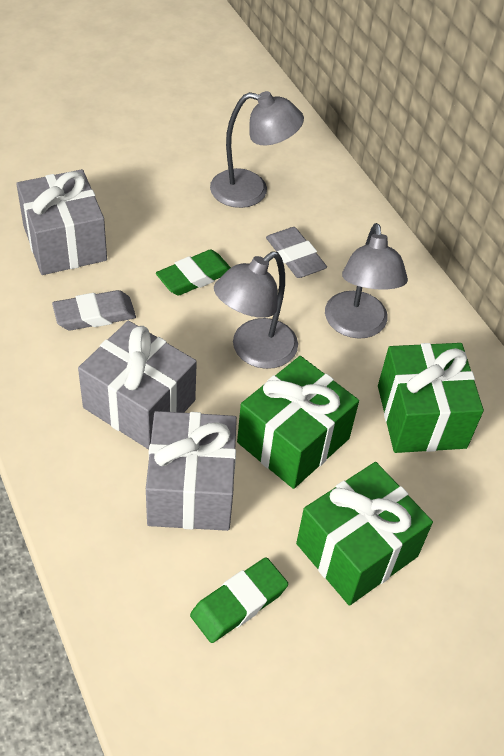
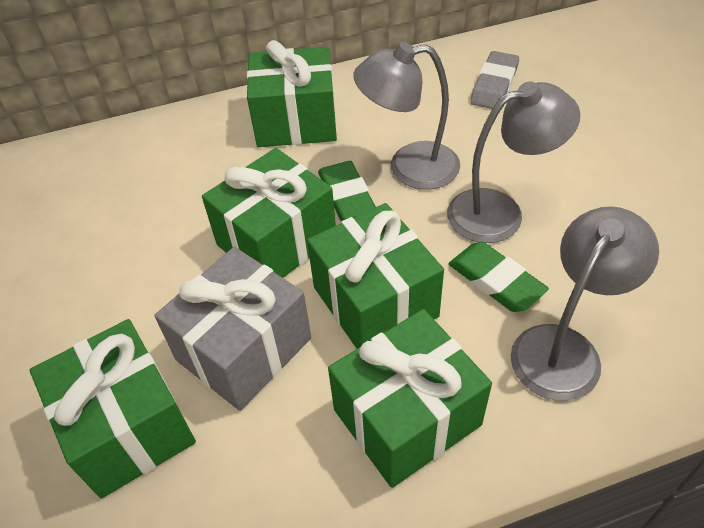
green gift: 3 -> 5
grey eraser: 2 -> 1
grey gift: 3 -> 1

